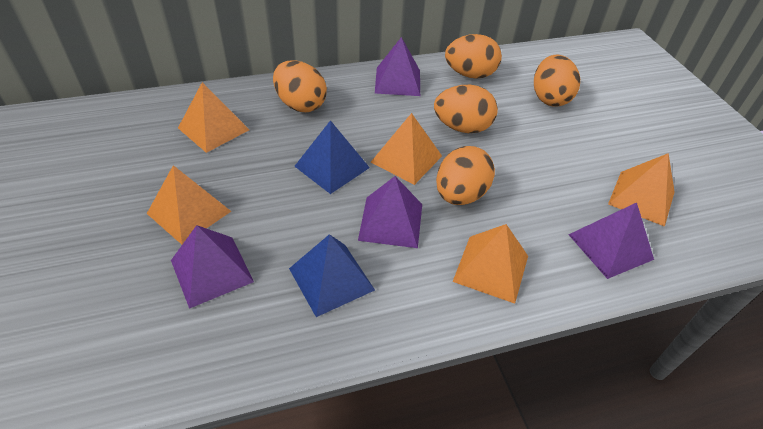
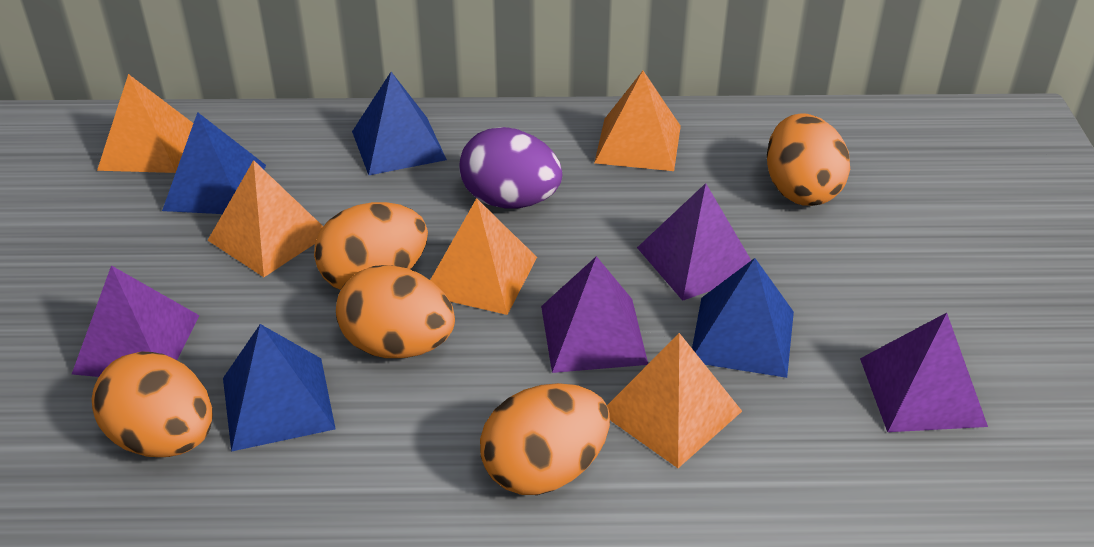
blue pyramid: 2 -> 4
purple egg: 0 -> 1

